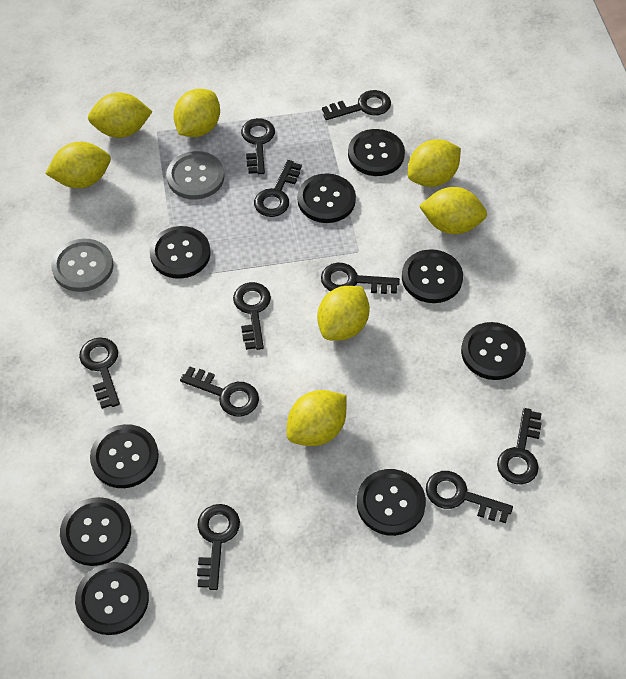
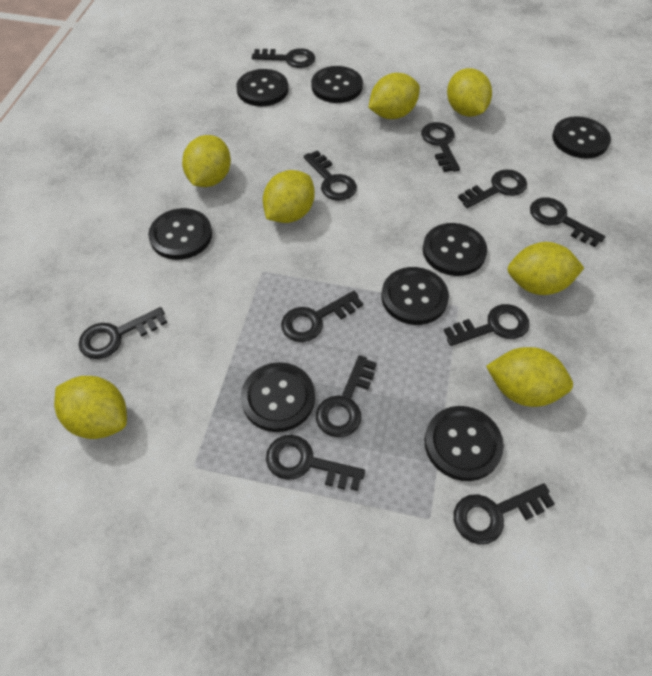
black button: 9 -> 8
black key: 10 -> 11
grey button: 2 -> 0

